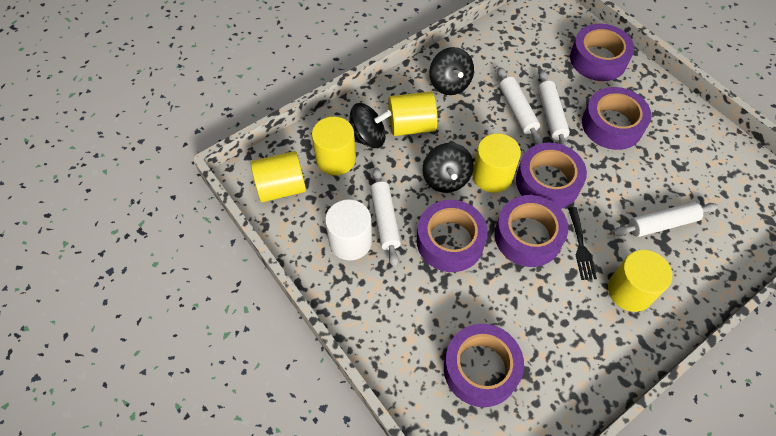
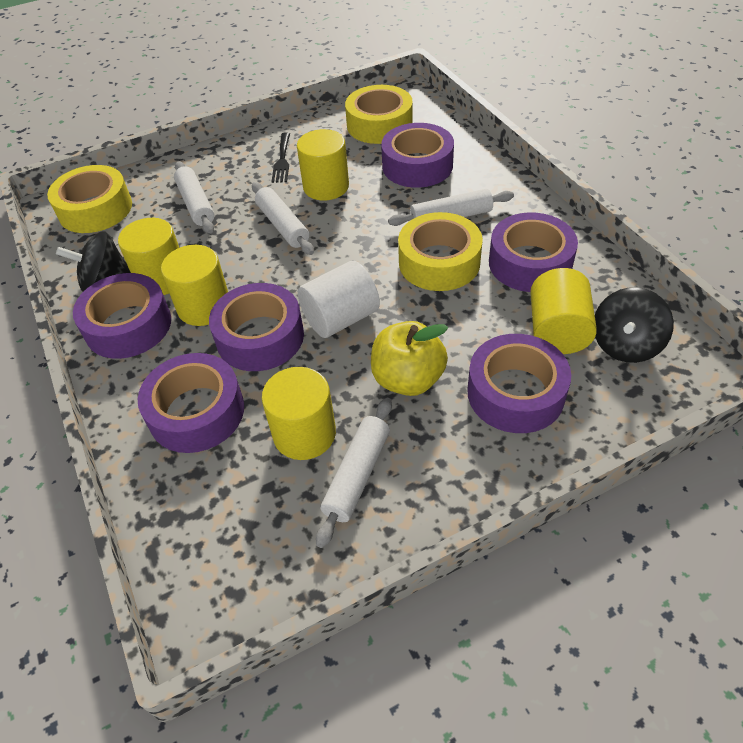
black spinning top: 3 -> 2
yellow apple: 0 -> 1
yellow tape: 0 -> 3

